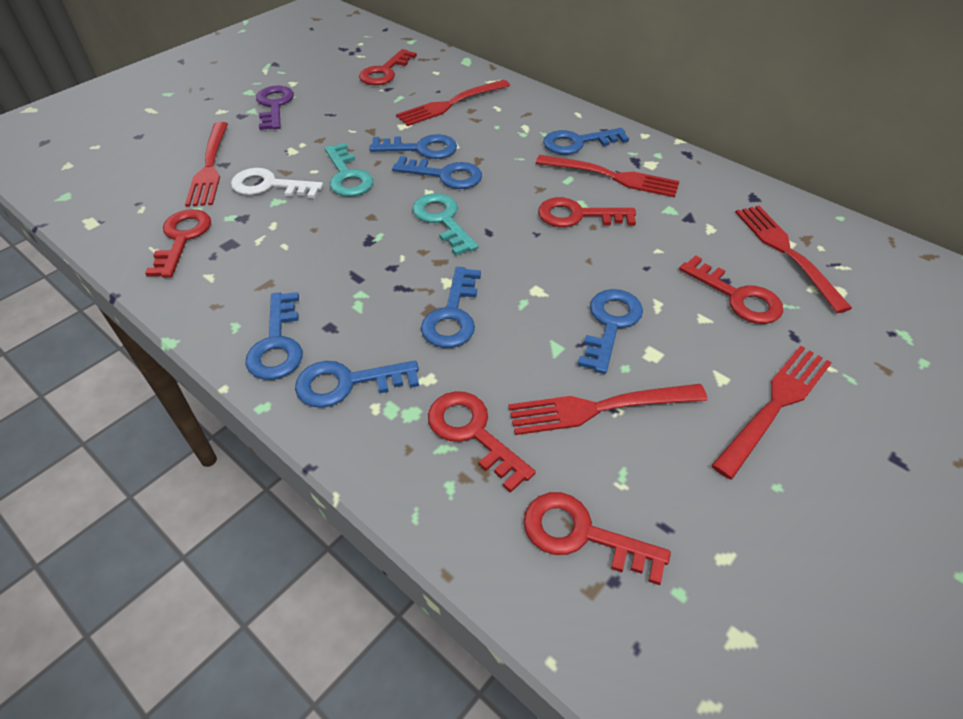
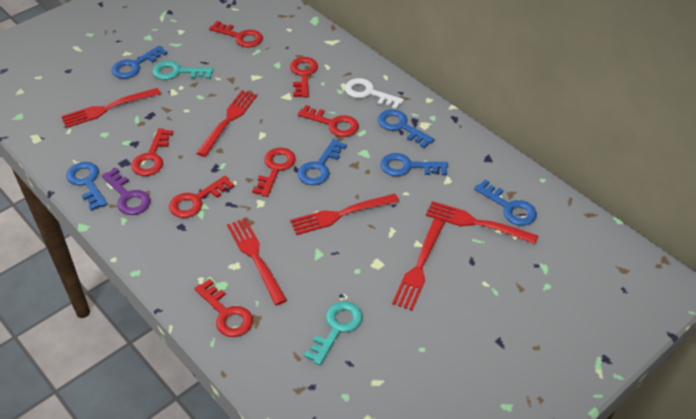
blue key: 7 -> 6
red key: 6 -> 7

